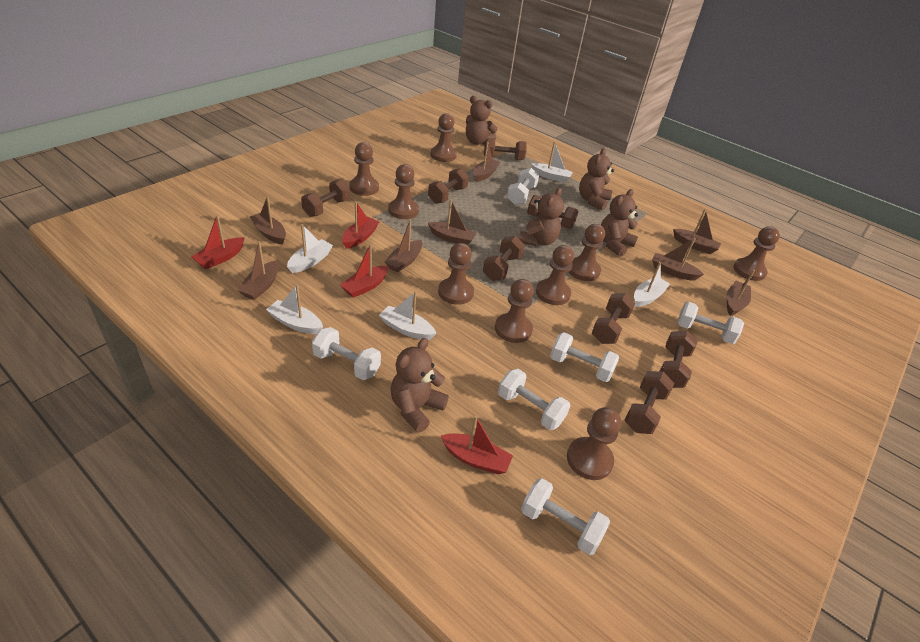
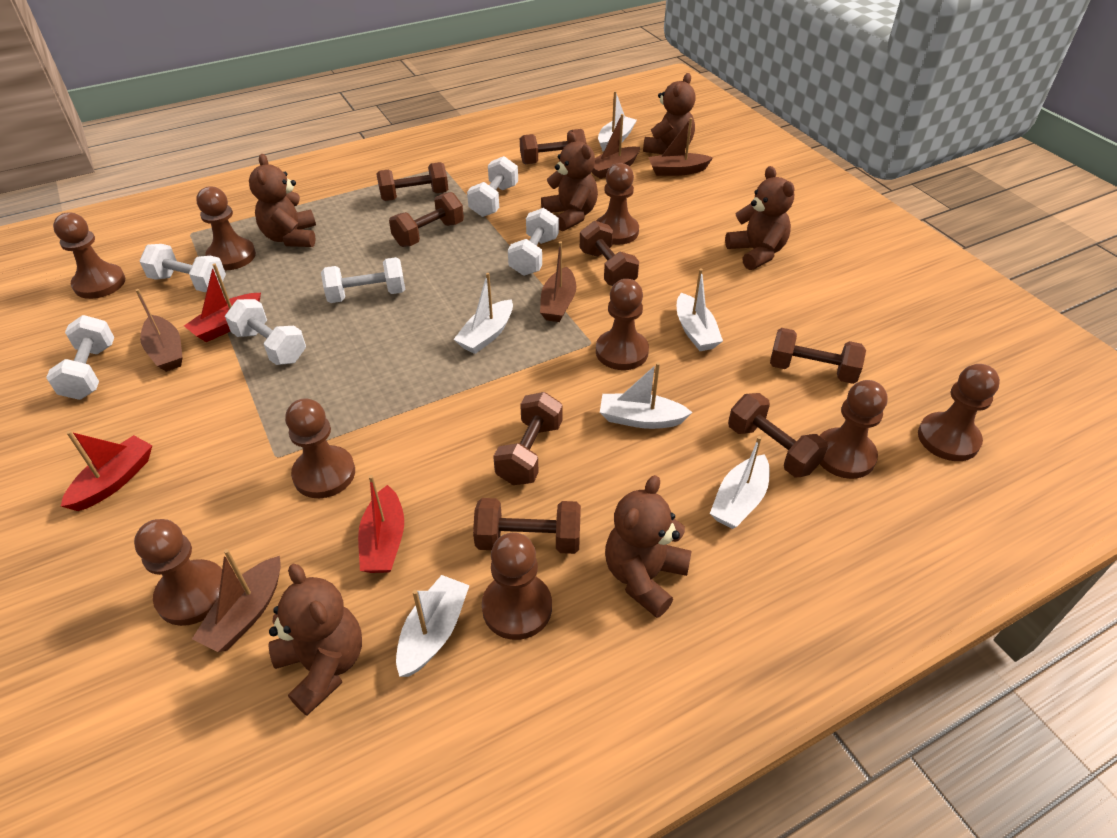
brown boat: 8 -> 5
brown teddy bear: 5 -> 6
red boat: 4 -> 3
white boat: 5 -> 6

